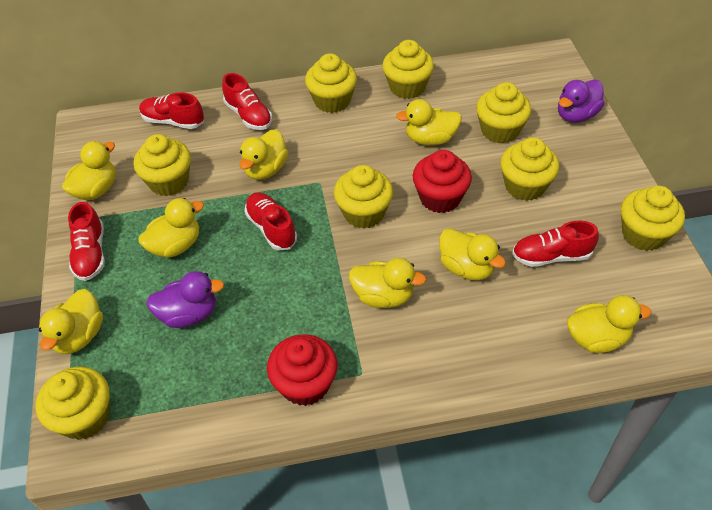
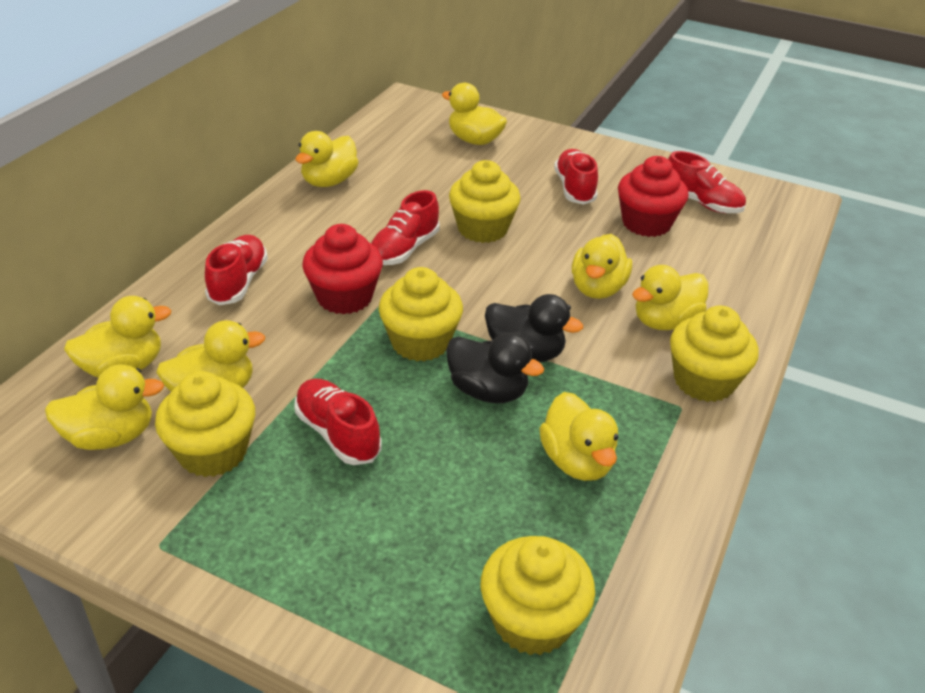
black duck: 0 -> 2
purple duck: 2 -> 0
yellow cupcake: 8 -> 5

